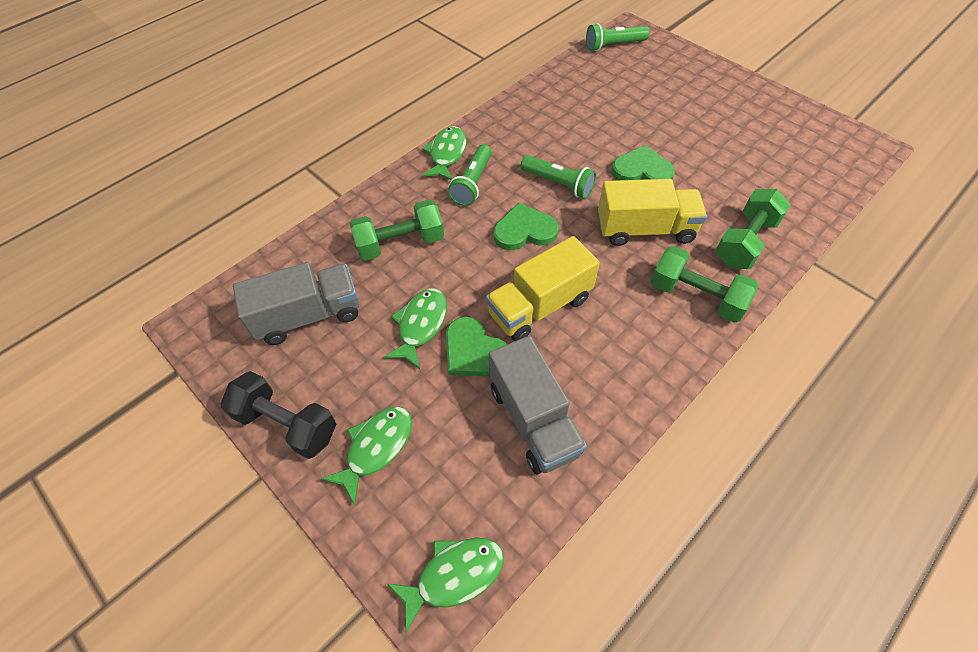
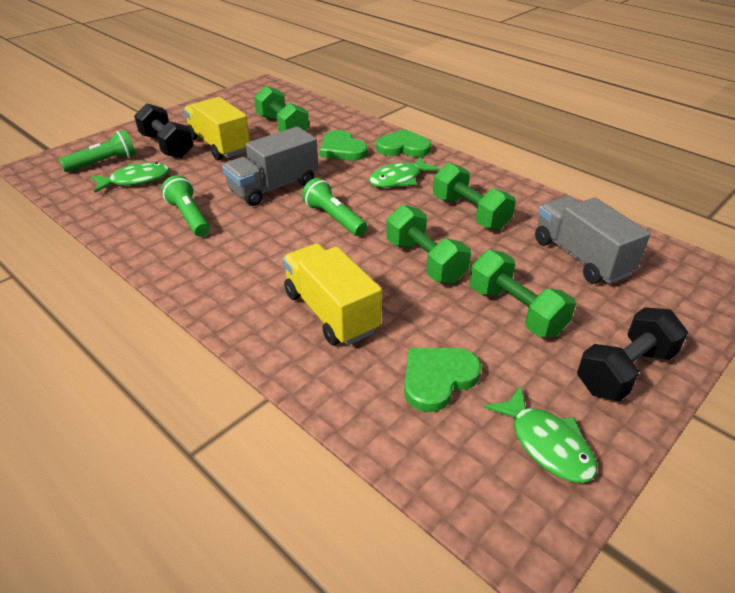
black dumbbell: 1 -> 2
green dumbbell: 3 -> 4
green fish: 4 -> 3

